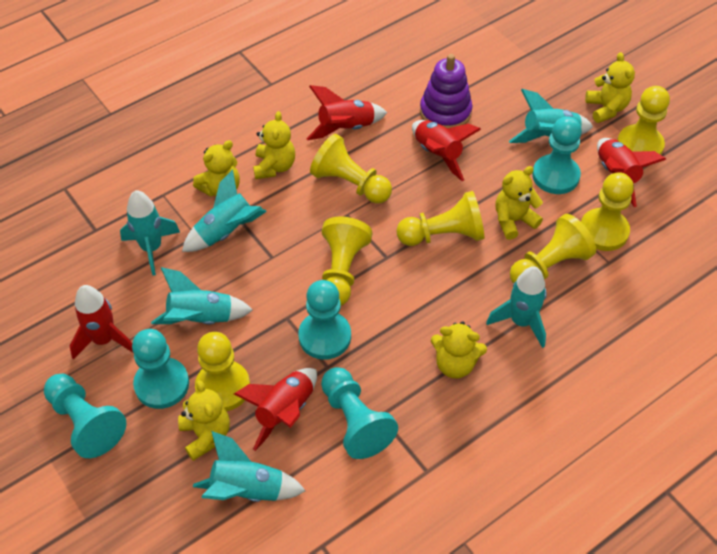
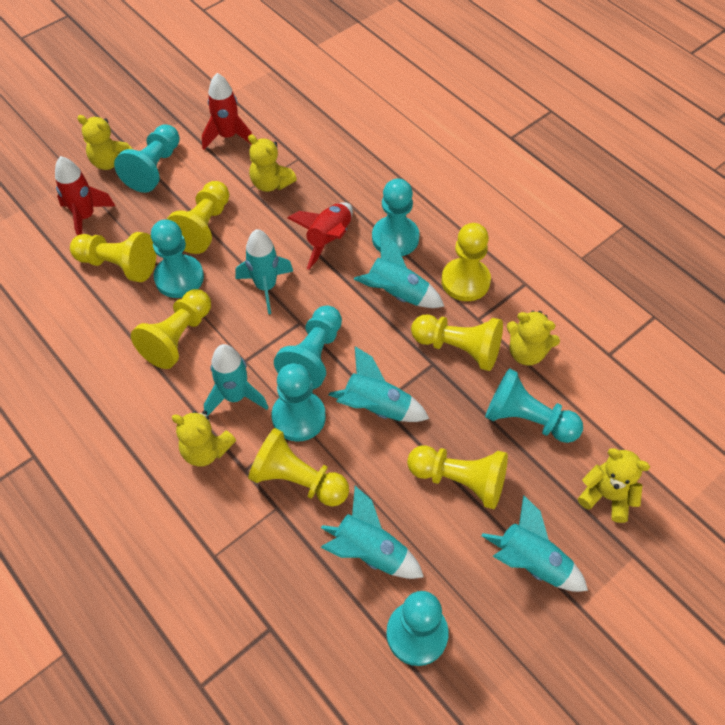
purple stacking toy: 1 -> 0
red rocket: 5 -> 3
turquoise pawn: 5 -> 7
yellow teddy bear: 6 -> 5

